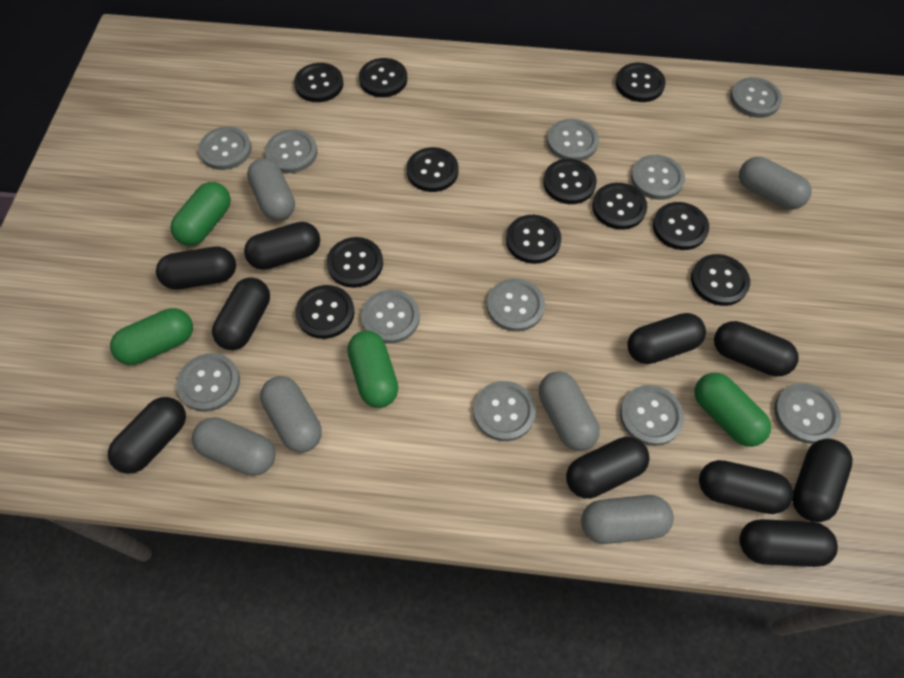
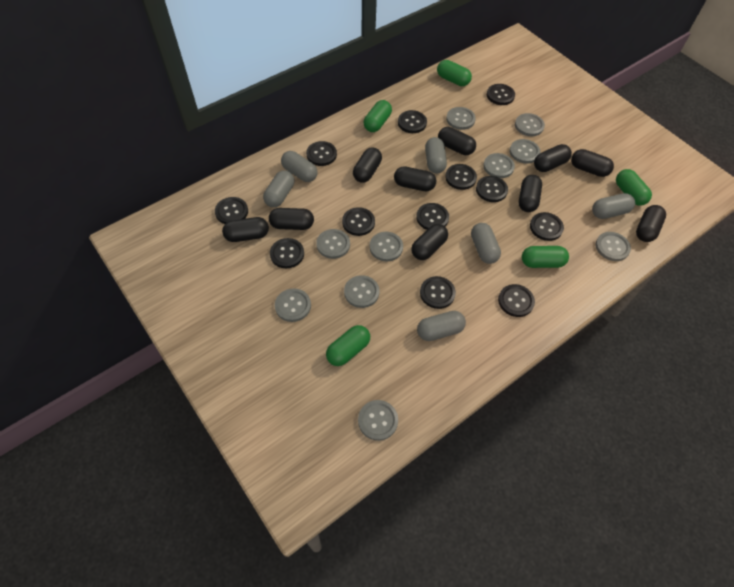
black button: 11 -> 12
green capsule: 4 -> 5
grey button: 11 -> 10

